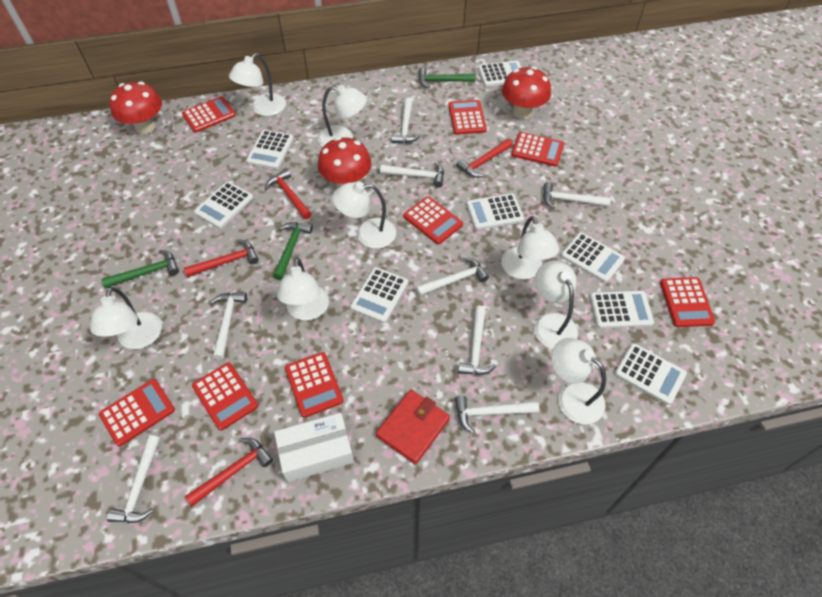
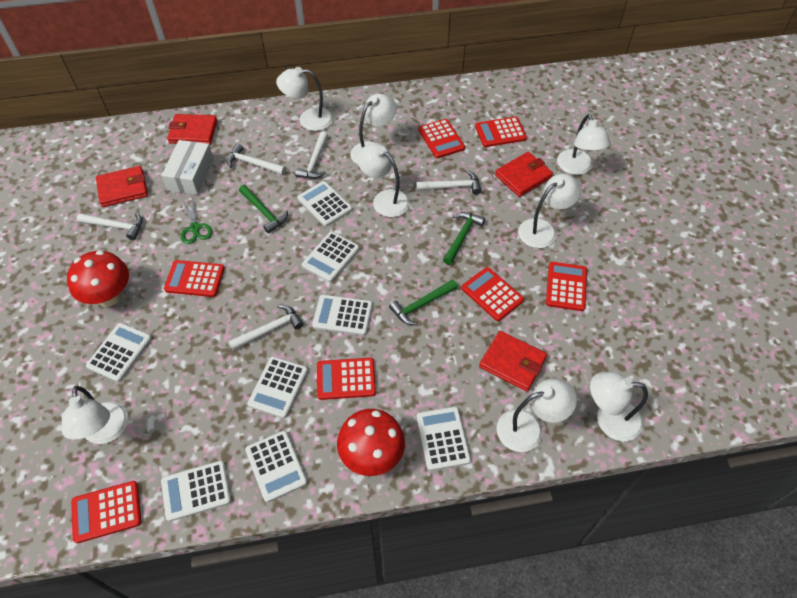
green scissors: 0 -> 1
red calculator: 8 -> 7
red hammer: 4 -> 0
red mushroom: 3 -> 2
red wallet: 1 -> 4
white hammer: 8 -> 5

